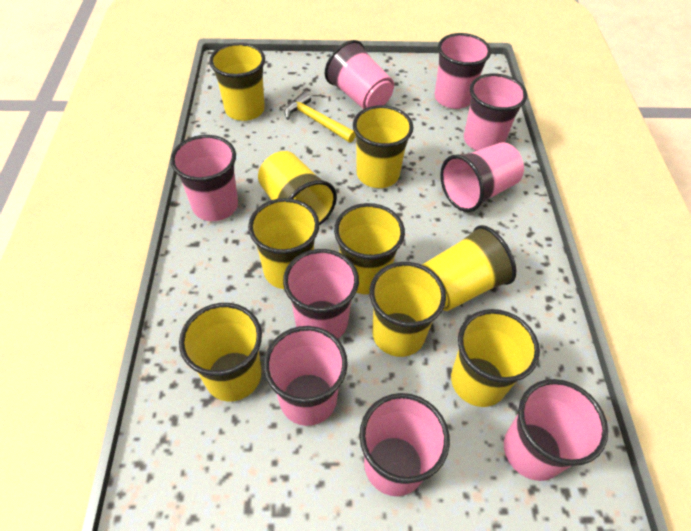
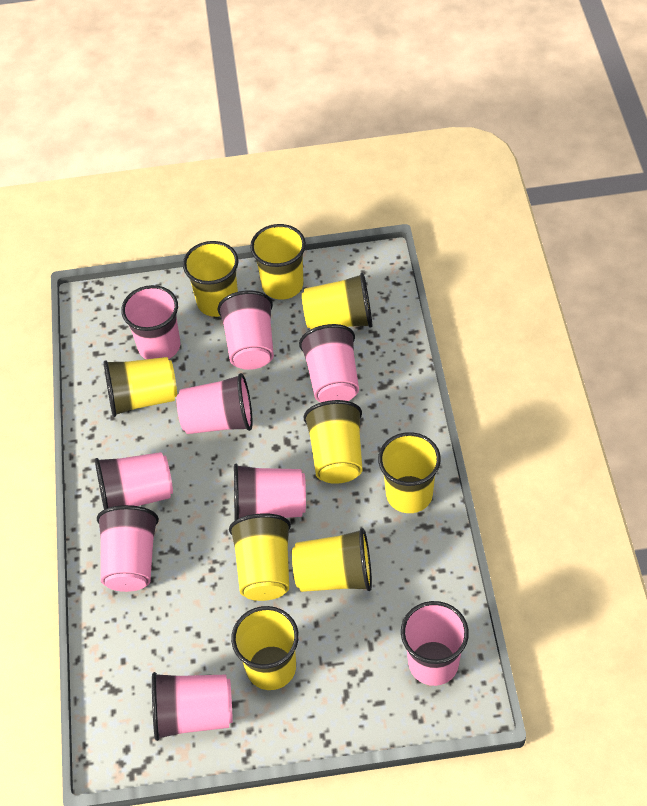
yellow hammer: 1 -> 0

